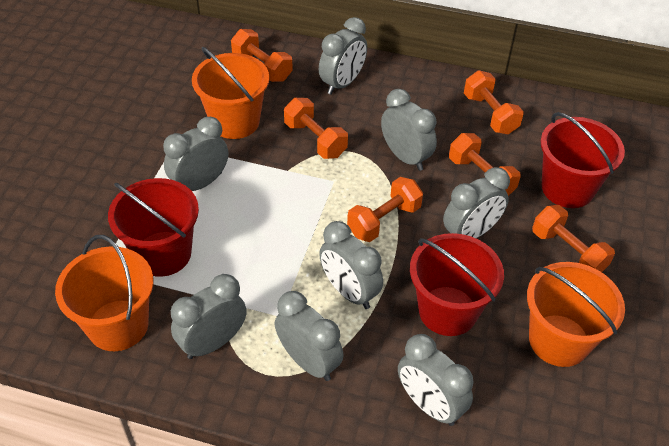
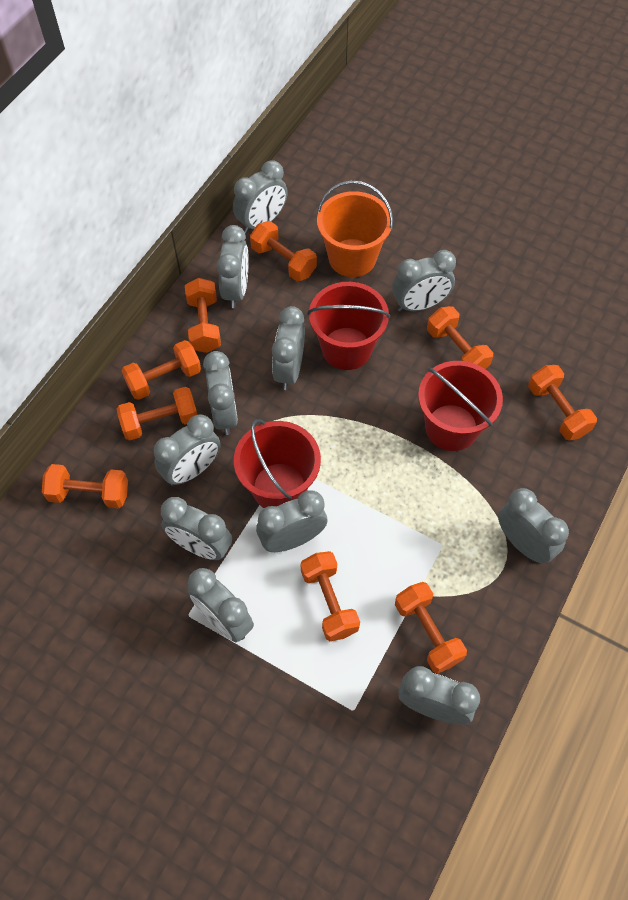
grey clock: 8 -> 11
orange bucket: 3 -> 1
orange dumbbell: 6 -> 9

